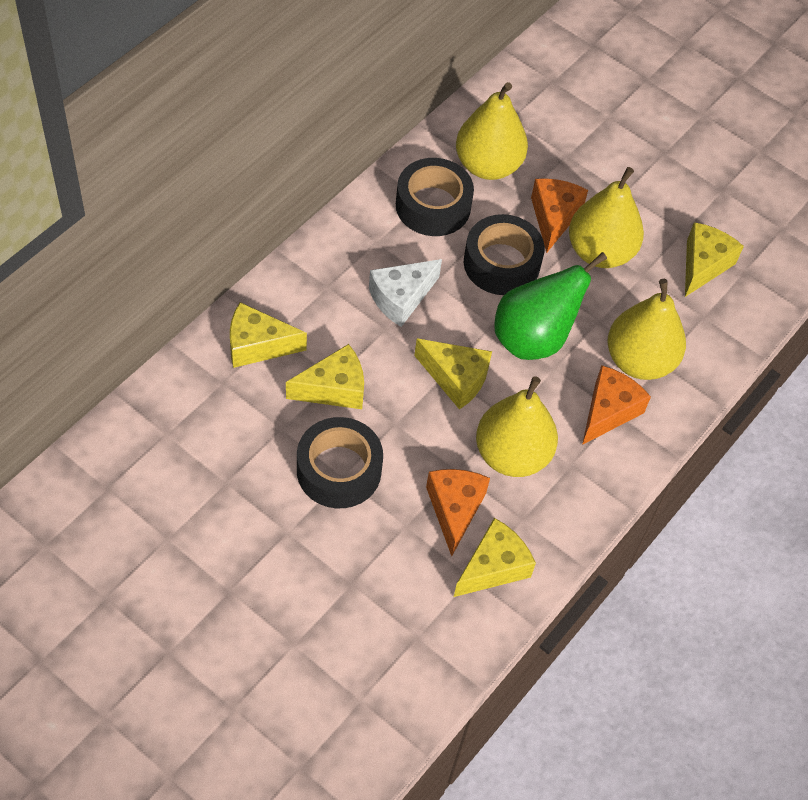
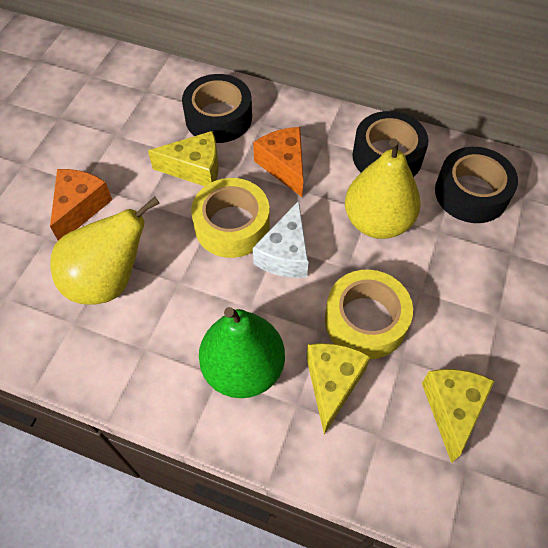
orange cheese: 3 -> 2
yellow cheese: 5 -> 3
yellow pear: 4 -> 2
yellow tape: 0 -> 2

